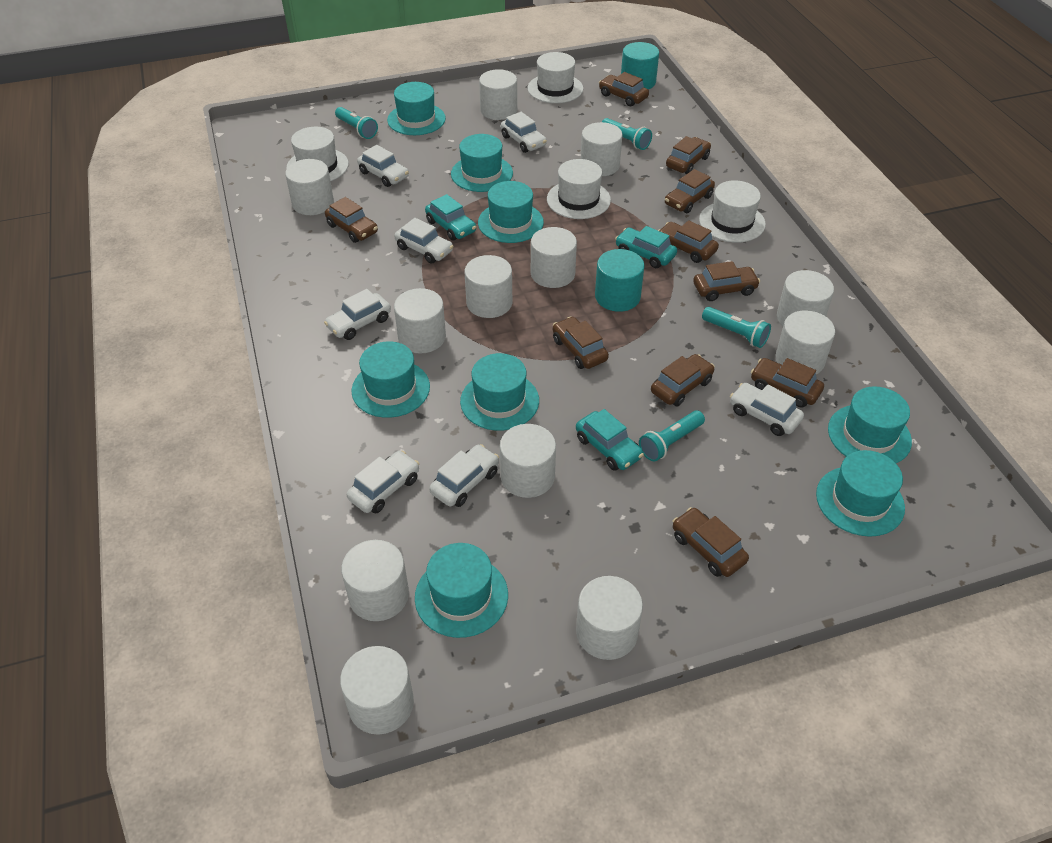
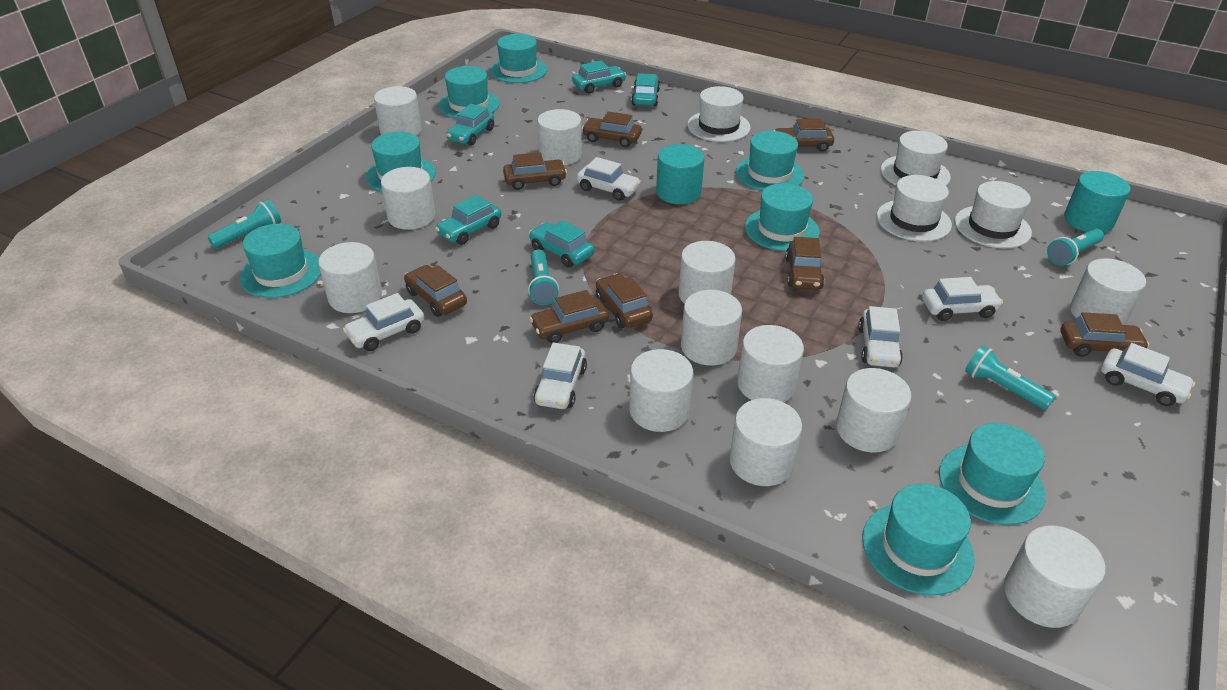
brown car: 10 -> 8
turquoise car: 3 -> 5
white car: 7 -> 6

